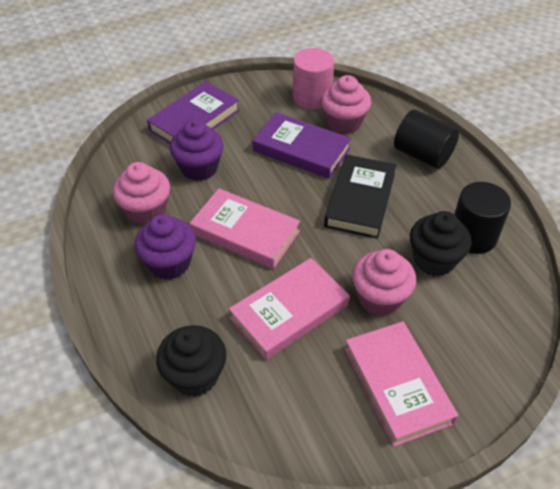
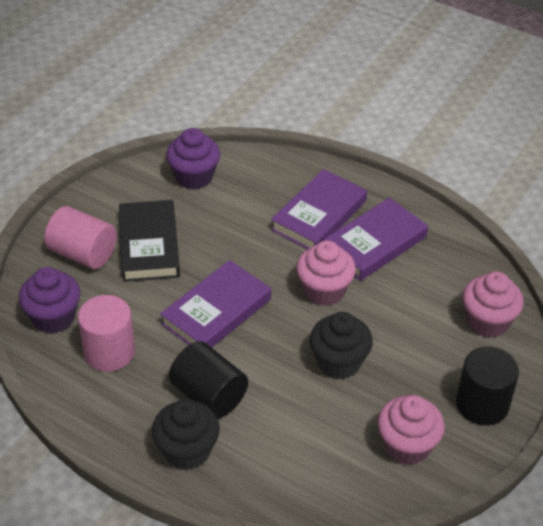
pink book: 3 -> 0
pink cylinder: 1 -> 2
purple book: 2 -> 3

